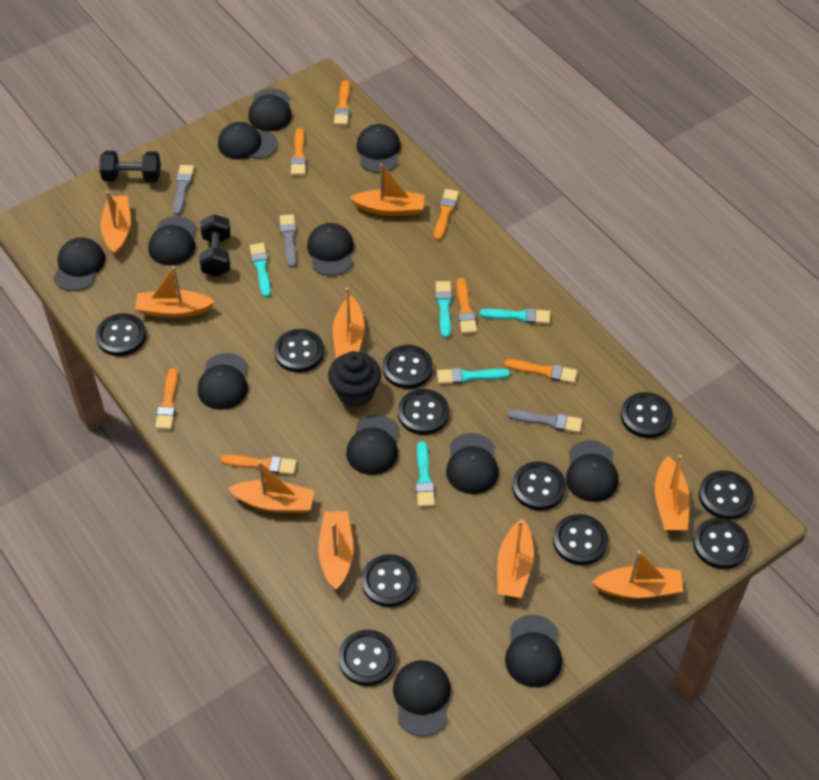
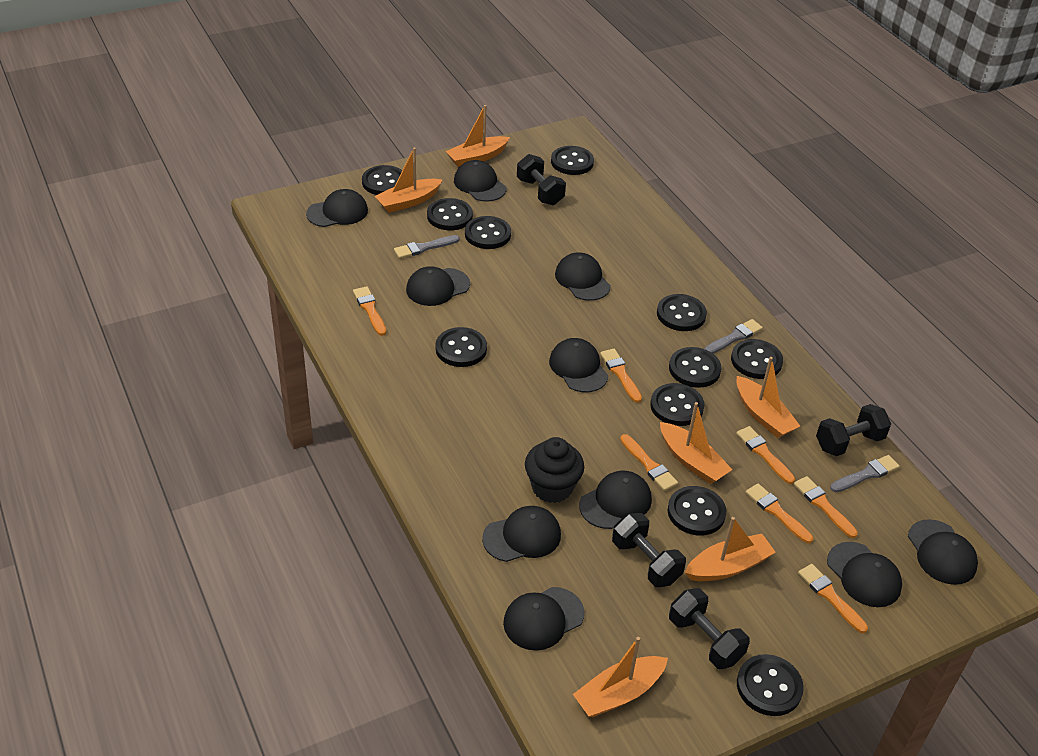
black cap: 12 -> 10
black dumbbell: 2 -> 4
orange boat: 9 -> 6
turquoise brush: 5 -> 0

